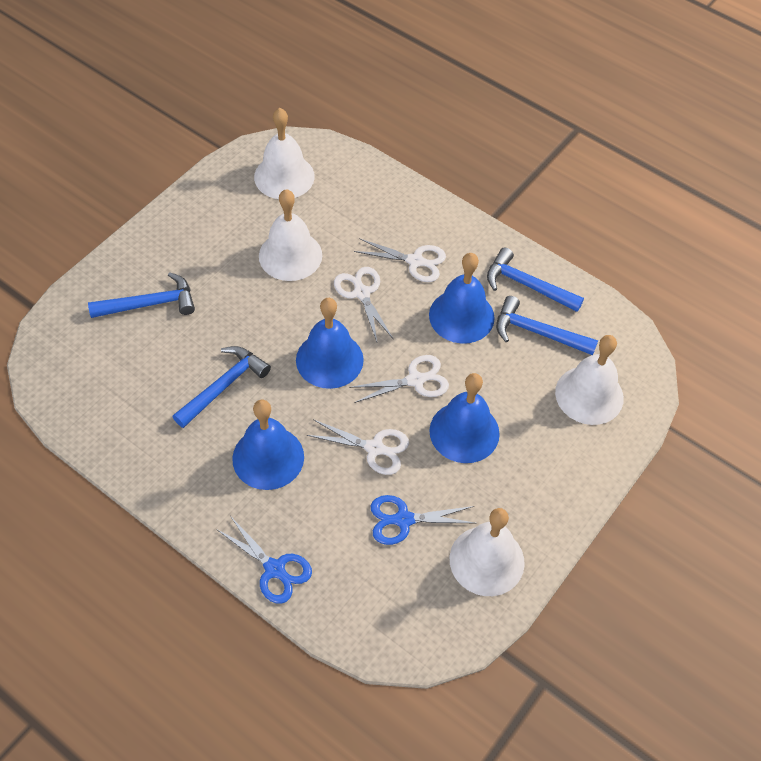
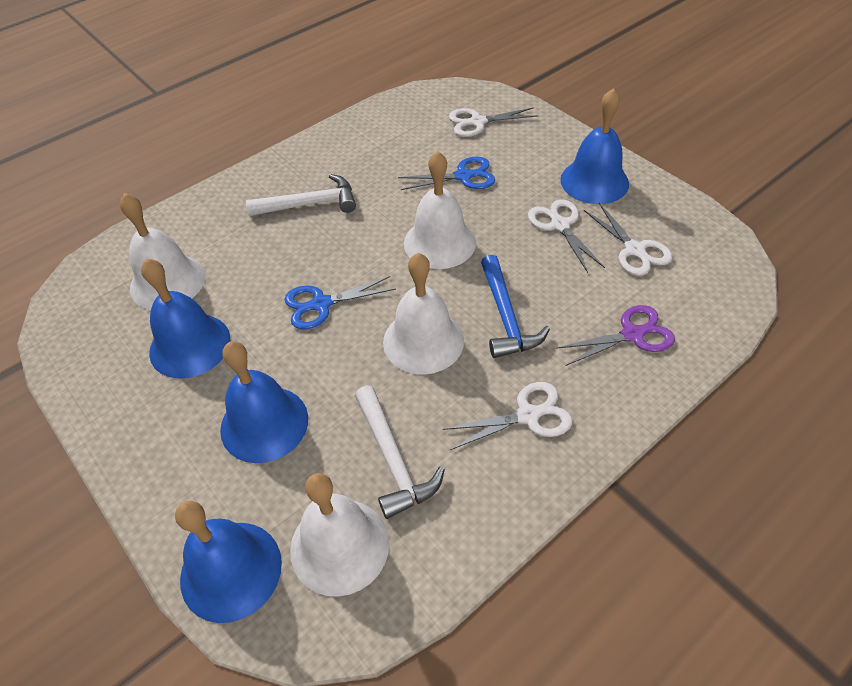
blue hammer: 4 -> 1
purple scissors: 0 -> 1
white hammer: 0 -> 2

